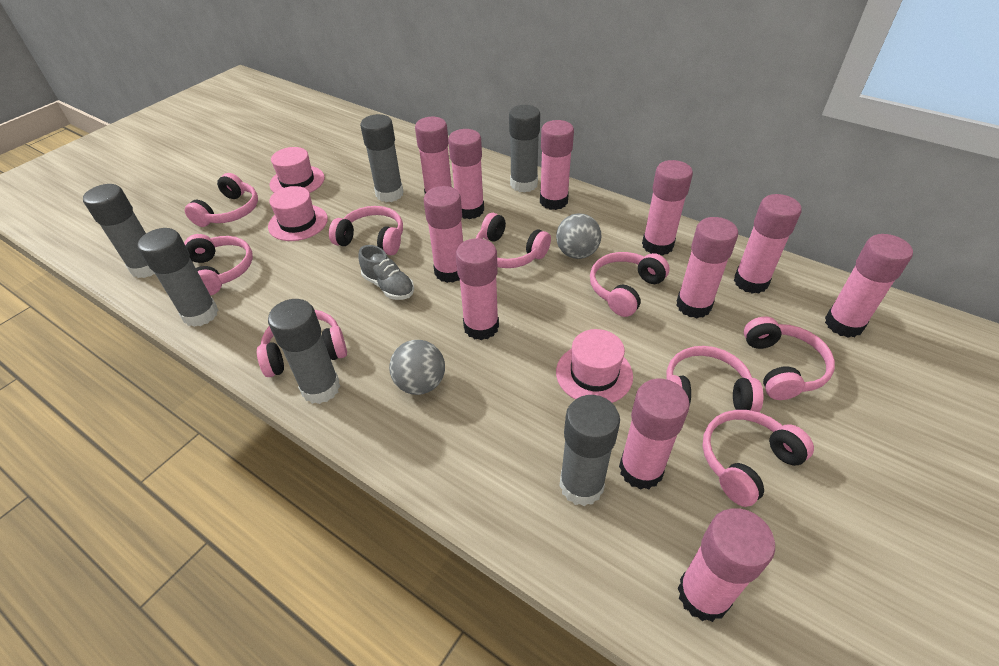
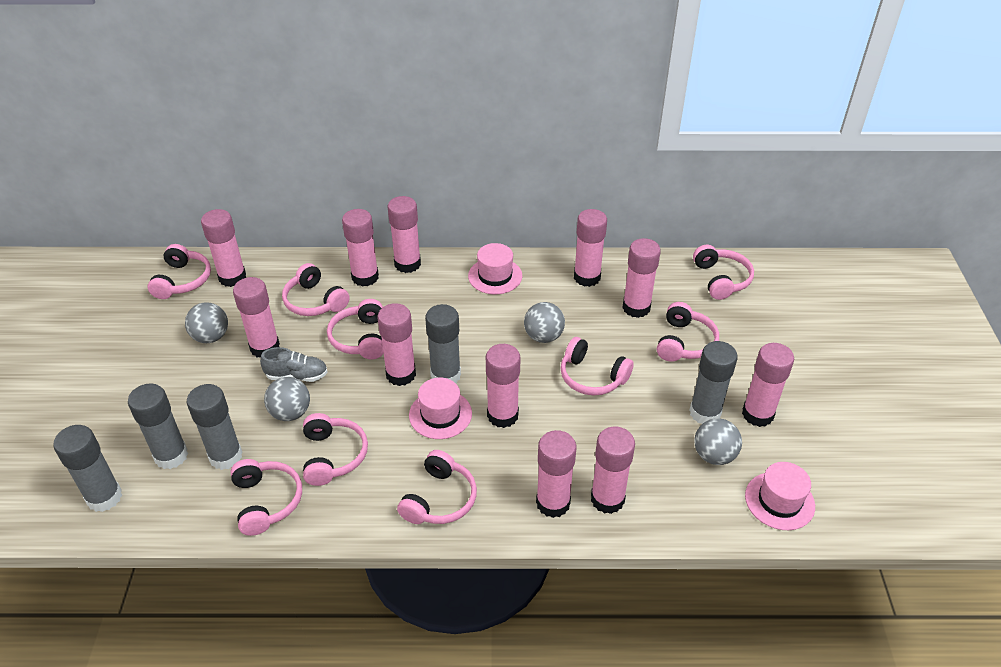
grey ball: 2 -> 4
grey glue stick: 6 -> 5

